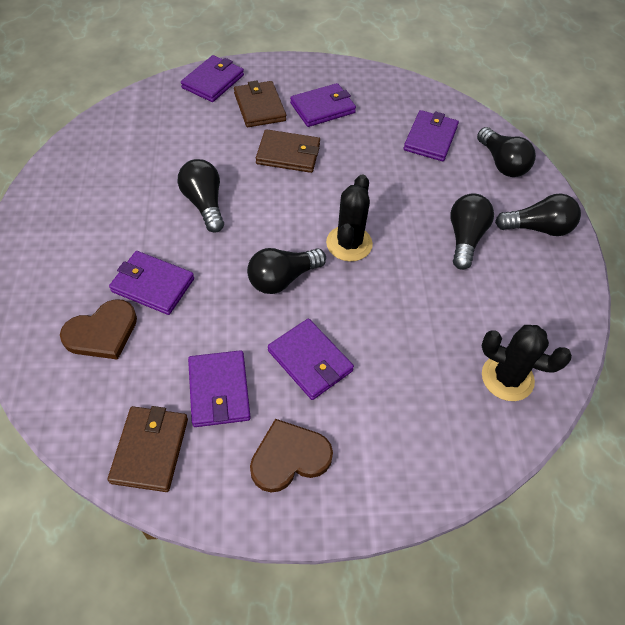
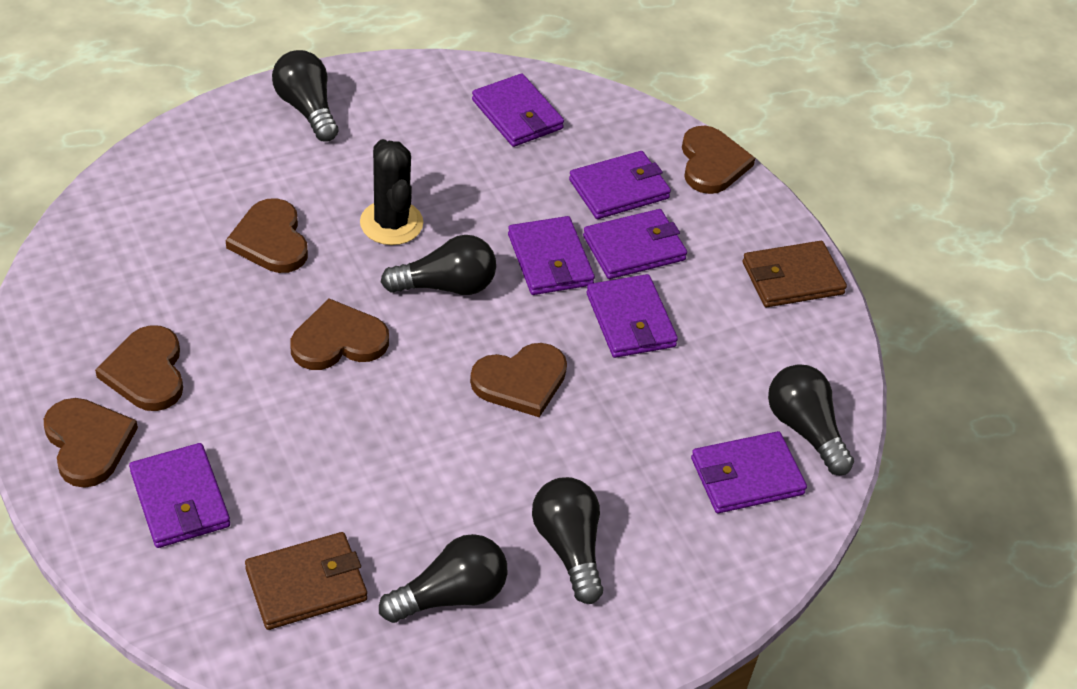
black cactus: 2 -> 1
brown heart: 2 -> 6
brown wallet: 3 -> 2
purple wallet: 6 -> 7

